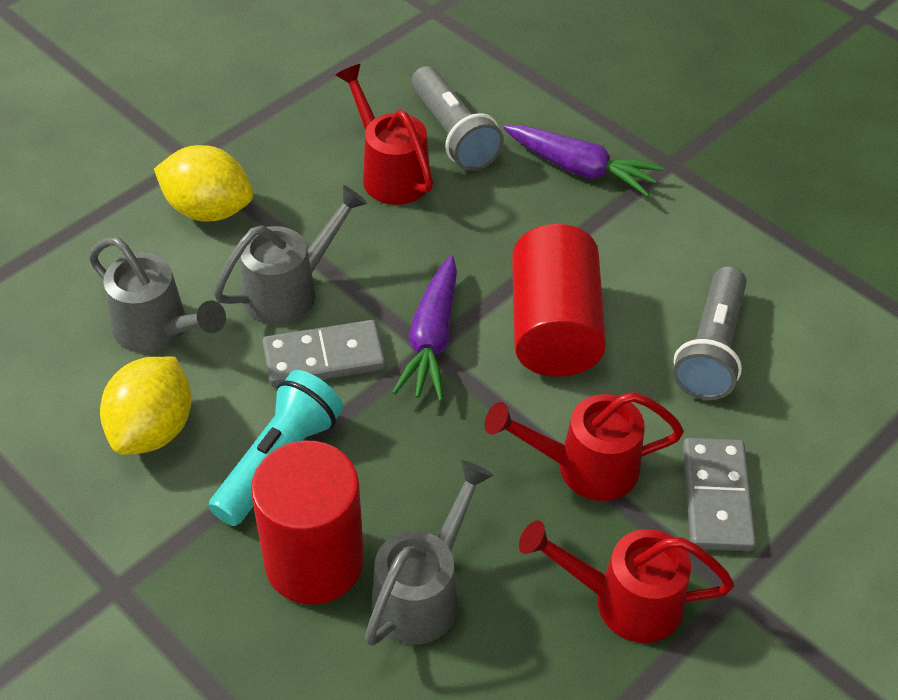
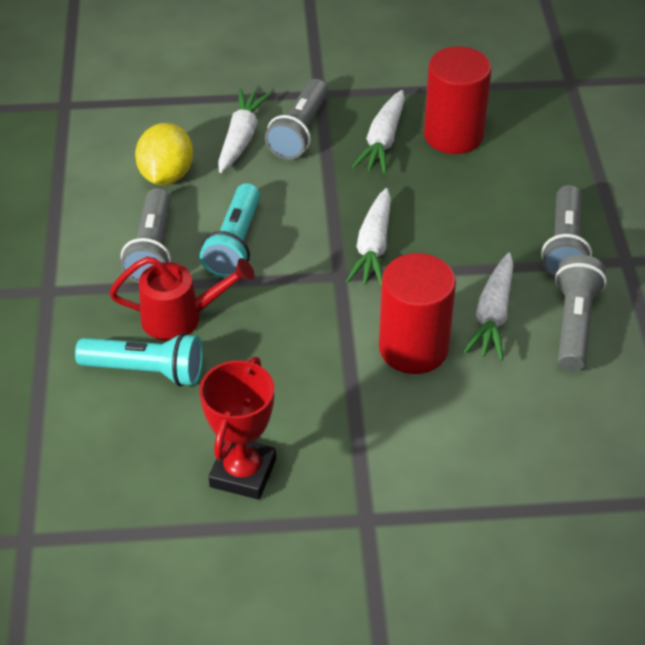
grey domino: 2 -> 0
grey flashlight: 2 -> 4
grey watering can: 3 -> 0
purple carrot: 2 -> 0
red trophy: 0 -> 1
red watering can: 3 -> 1
turquoise flashlight: 1 -> 2
white carrot: 0 -> 4
yellow lemon: 2 -> 1

